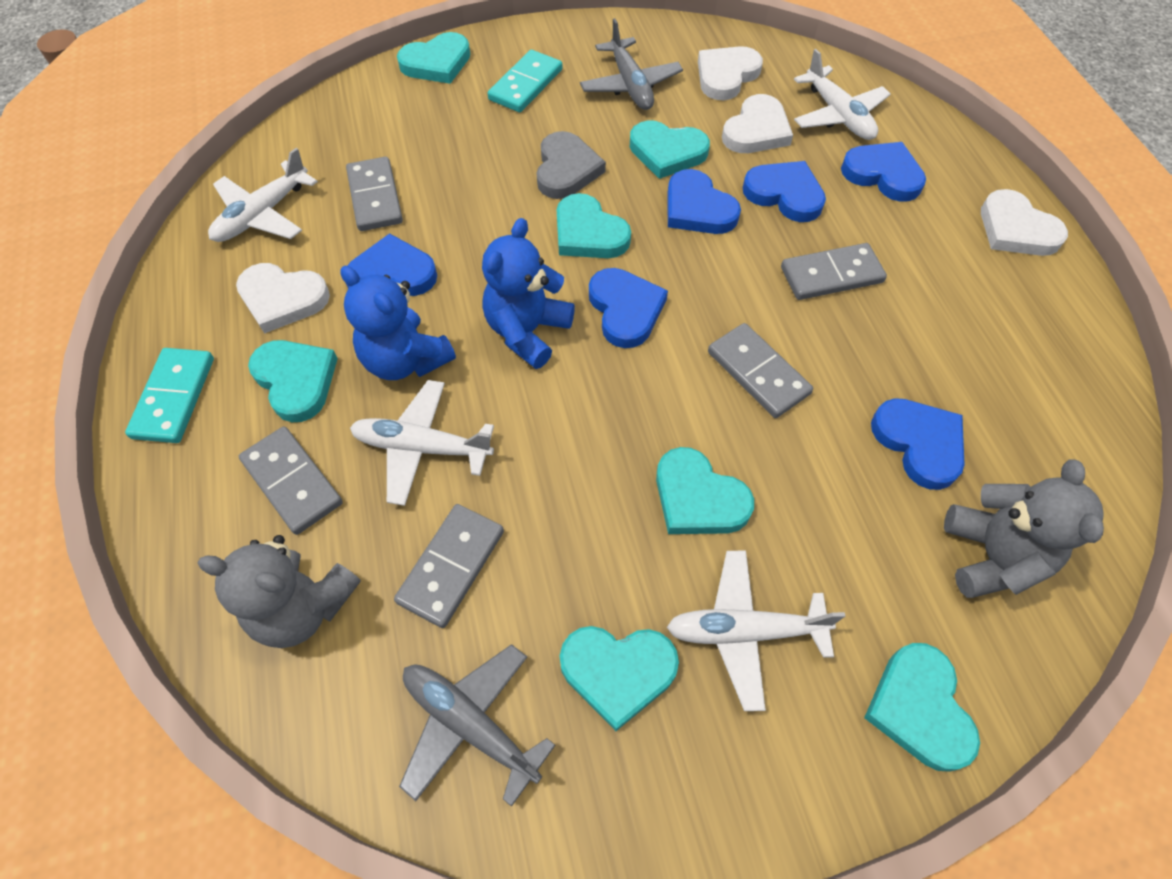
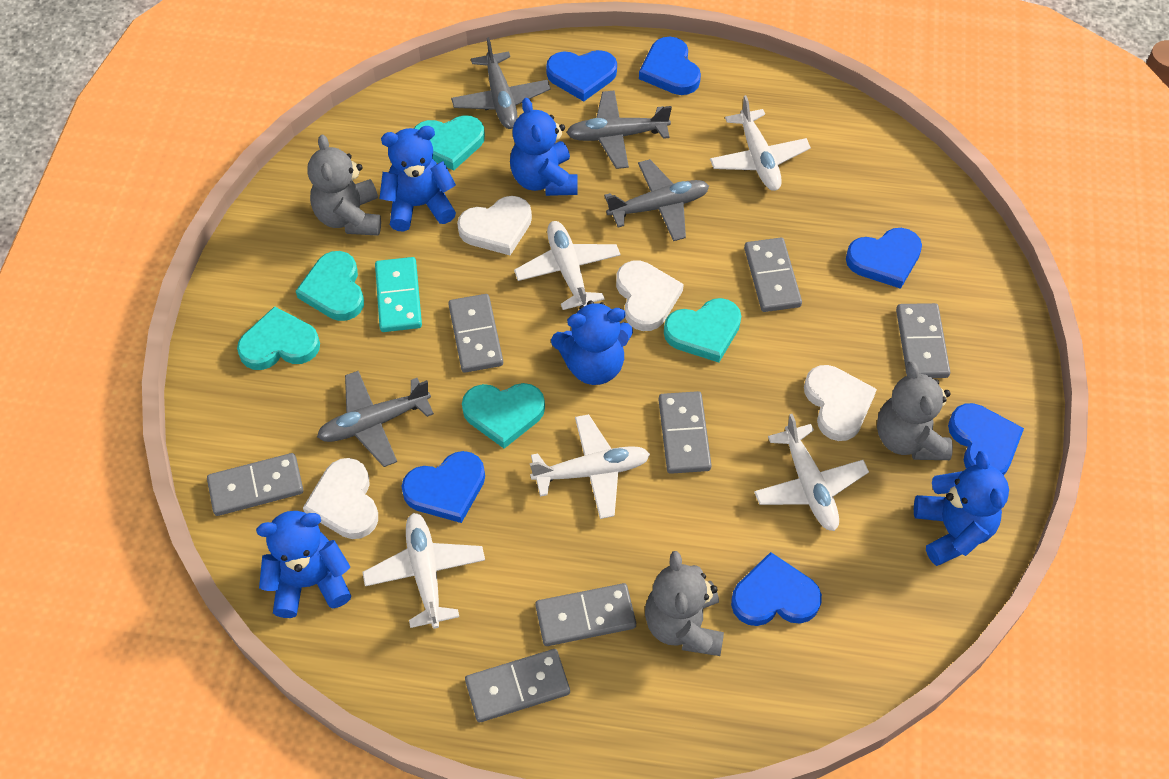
blue teddy bear: 2 -> 5
grey domino: 5 -> 7
grey heart: 1 -> 0
grey plane: 2 -> 4
grey teddy bear: 2 -> 3
turquoise domino: 2 -> 1
turquoise heart: 7 -> 5
white plane: 4 -> 5

